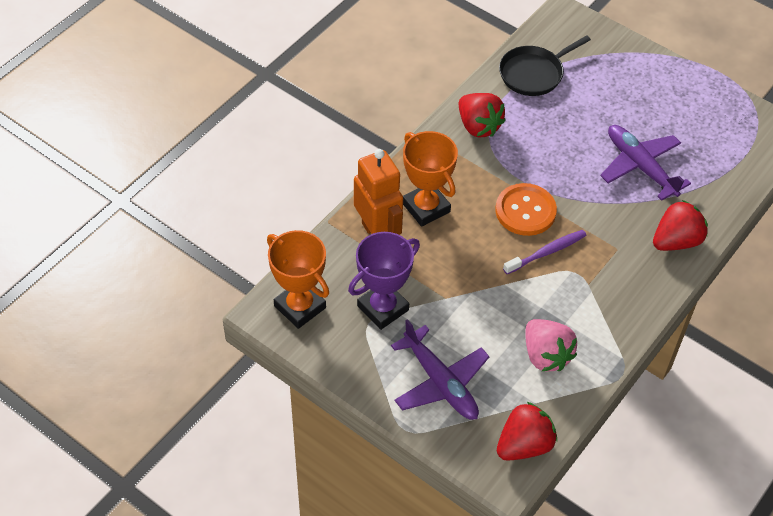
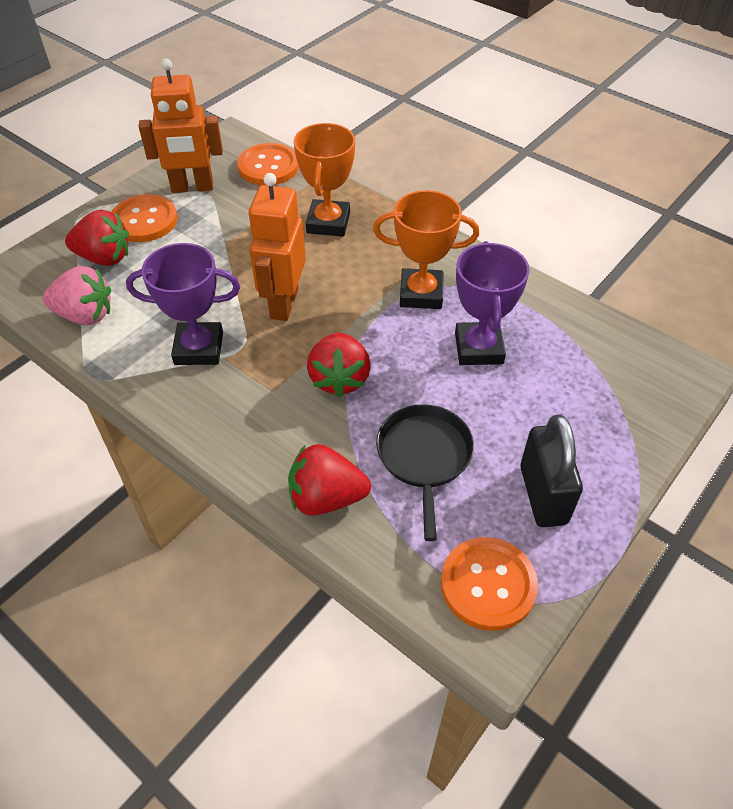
black padlock: 0 -> 1
orange button: 1 -> 3
orange robot: 1 -> 2
purple plane: 2 -> 0
purple toothbrush: 1 -> 0
purple trophy: 1 -> 2

